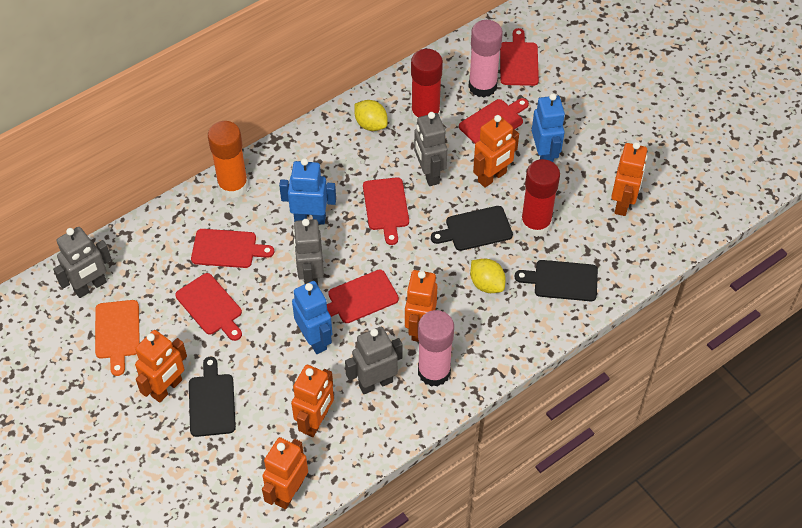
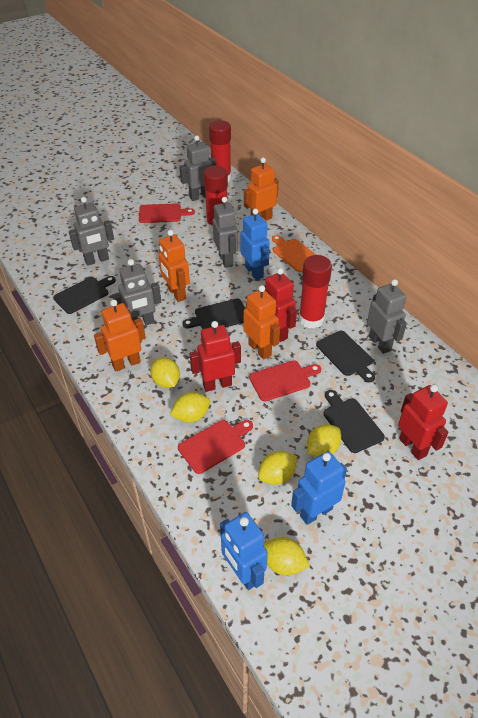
black cutting board: 3 -> 4
grey robot: 4 -> 5
orange glue stick: 1 -> 0
orange robot: 6 -> 4
pink glue stick: 2 -> 0
red cutting board: 6 -> 3
red glue stick: 2 -> 3
red robot: 0 -> 3
yellow lemon: 2 -> 5

